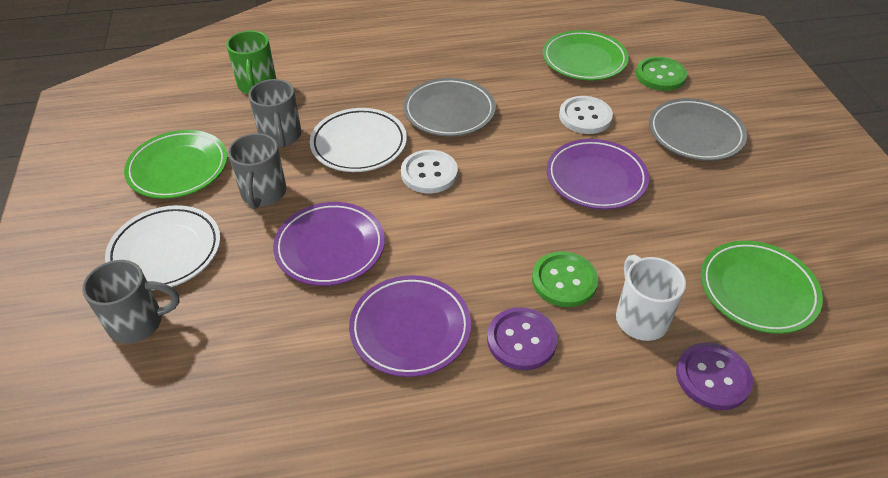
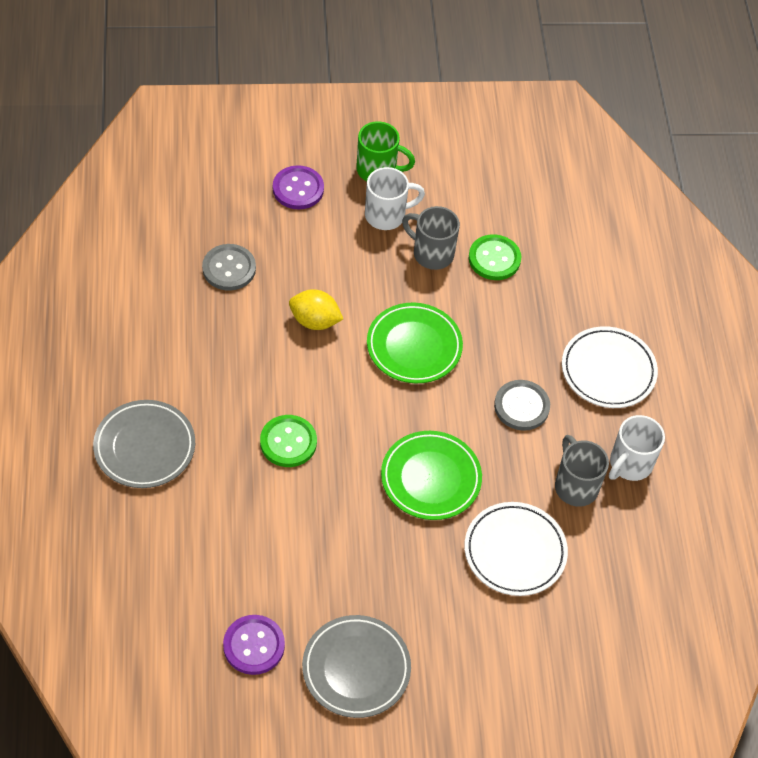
green plate: 3 -> 2
grey button: 0 -> 2
grey mug: 3 -> 2
purple plate: 3 -> 0
white button: 2 -> 0
white mug: 1 -> 2
yellow lemon: 0 -> 1

